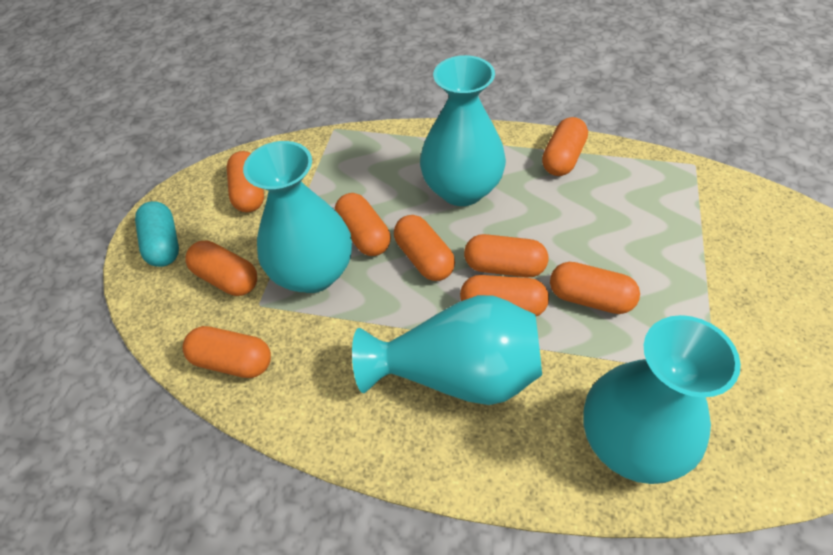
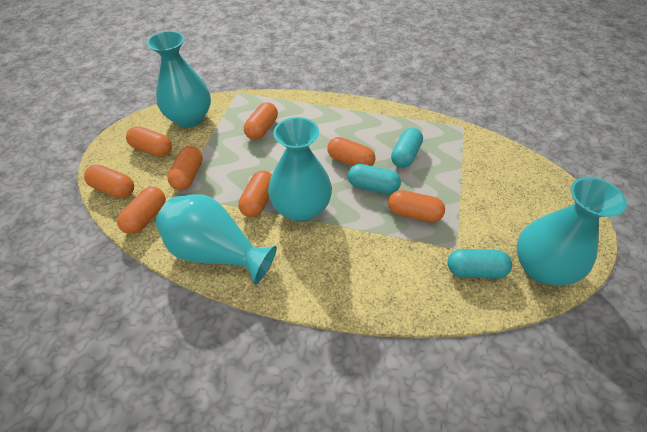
orange capsule: 9 -> 8
turquoise capsule: 1 -> 3

